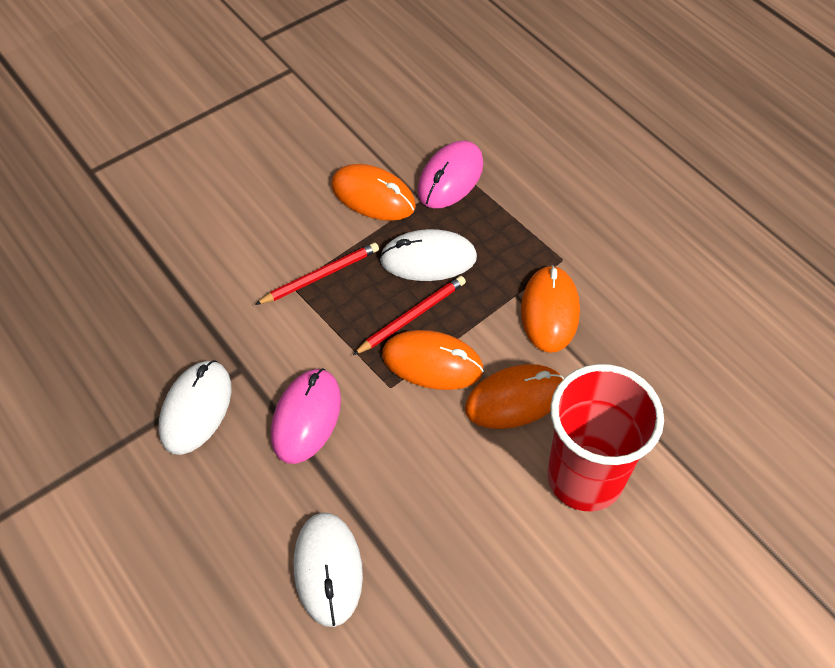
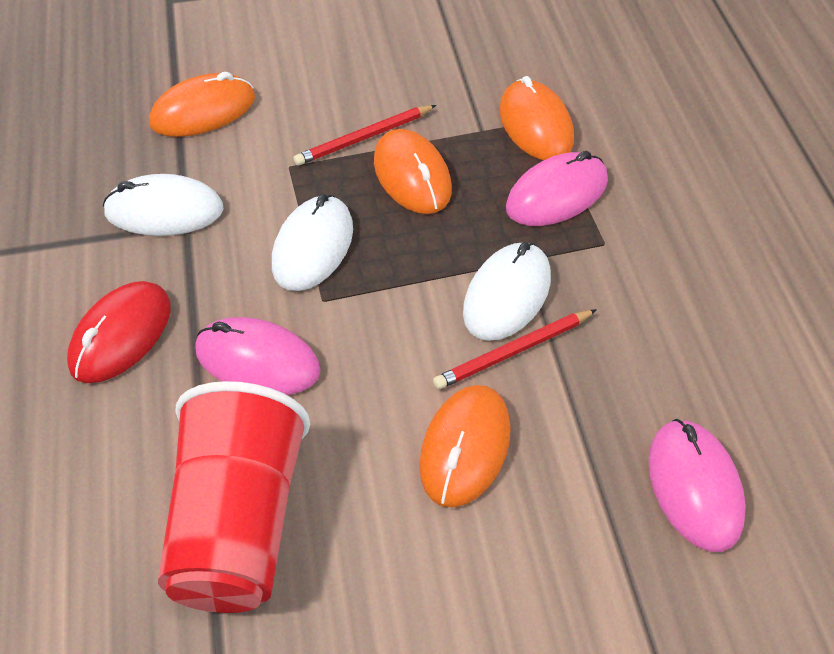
pink mouse: 2 -> 3
red mouse: 0 -> 1

